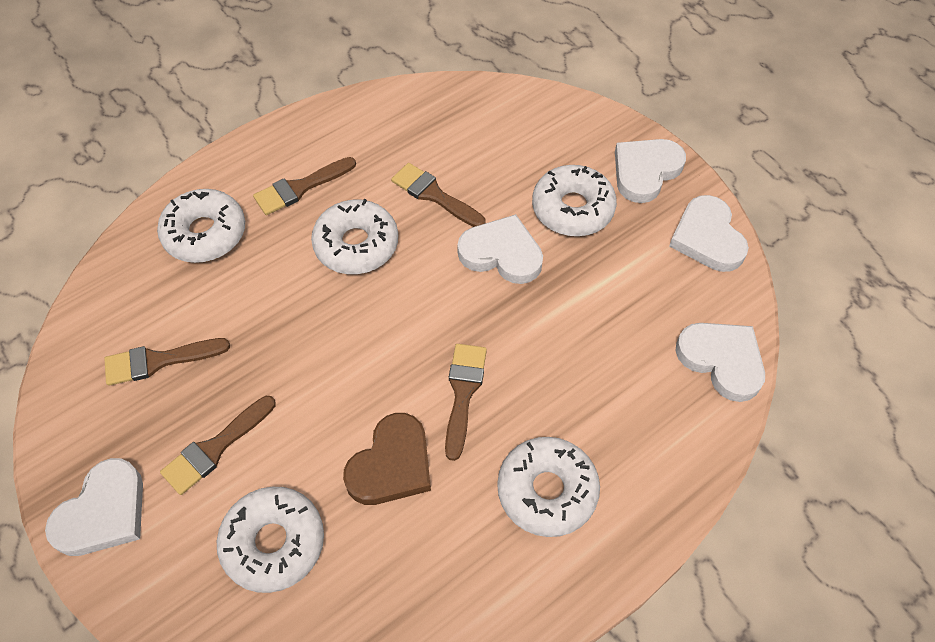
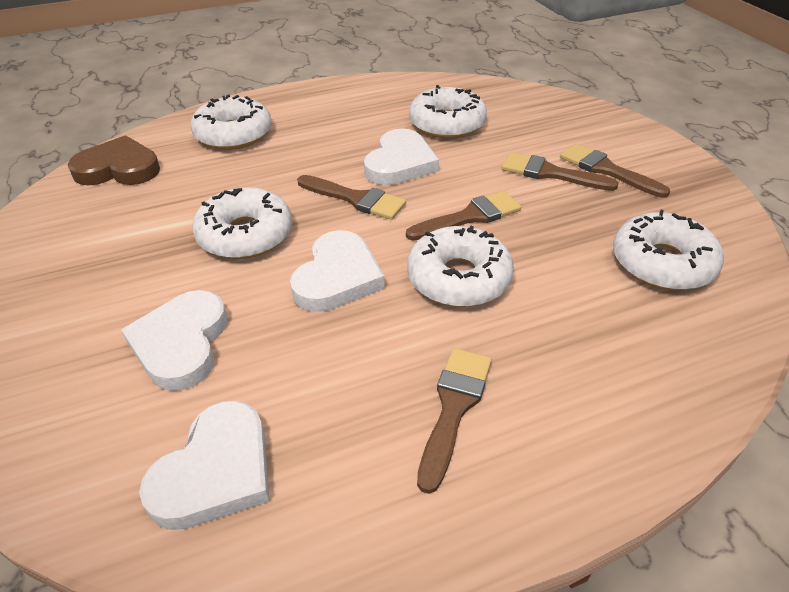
white heart: 5 -> 4

